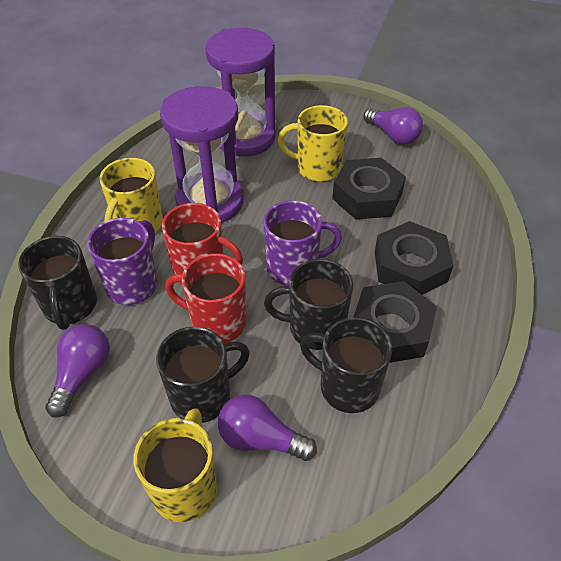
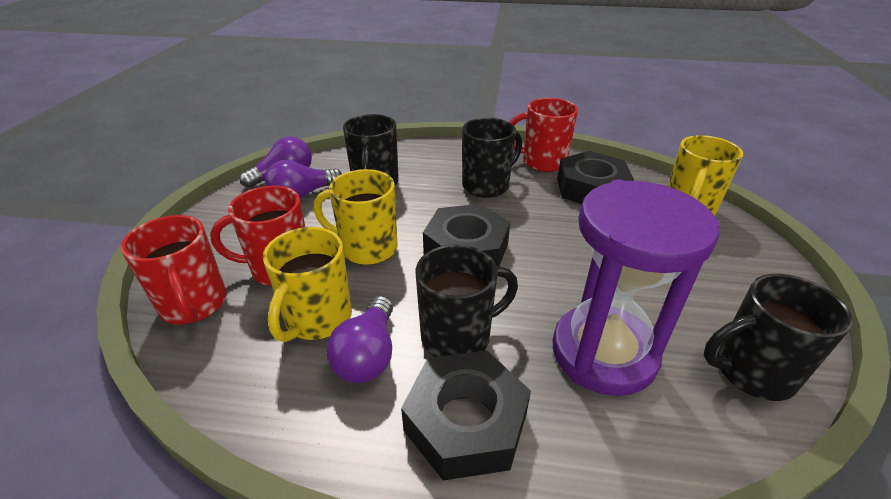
purple hourglass: 2 -> 1
purple mug: 2 -> 0
red mug: 2 -> 3

